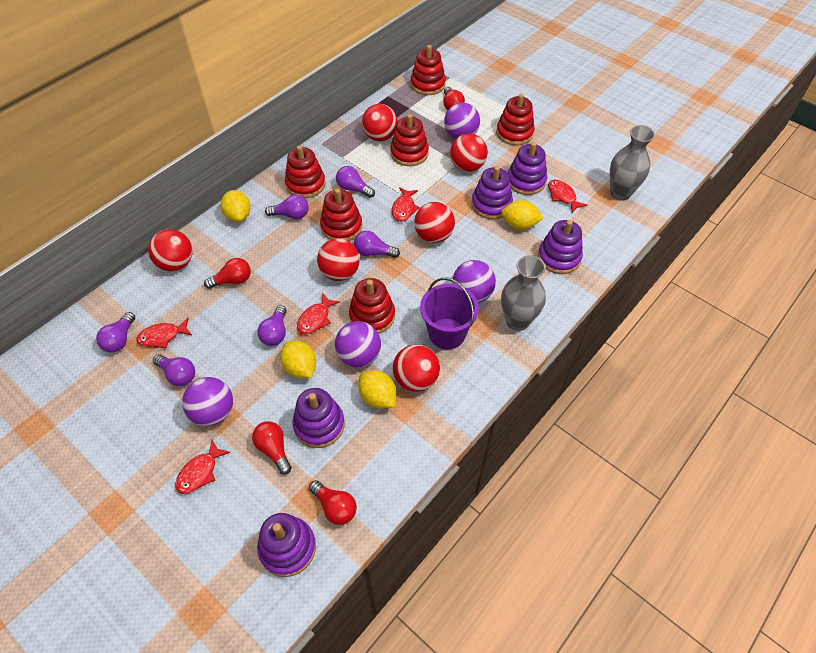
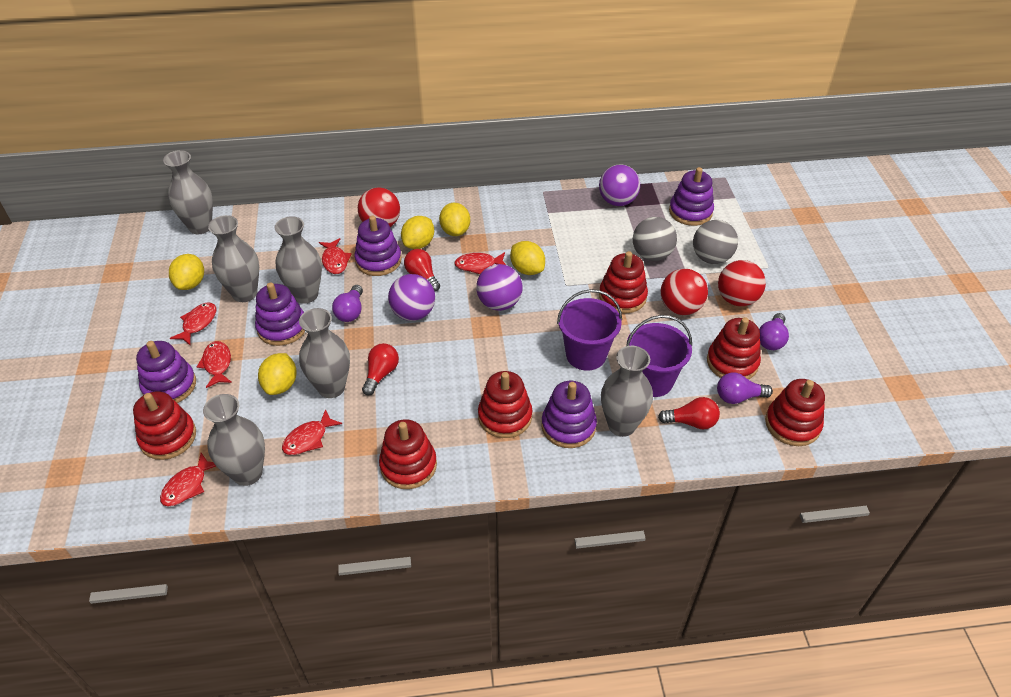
grey ball: 0 -> 2
grey vase: 2 -> 6
purple ball: 4 -> 3
purple bucket: 1 -> 2
purple light bulb: 6 -> 3
red ball: 6 -> 3
red fish: 5 -> 6
red light bulb: 4 -> 3
yellow lemon: 4 -> 5

